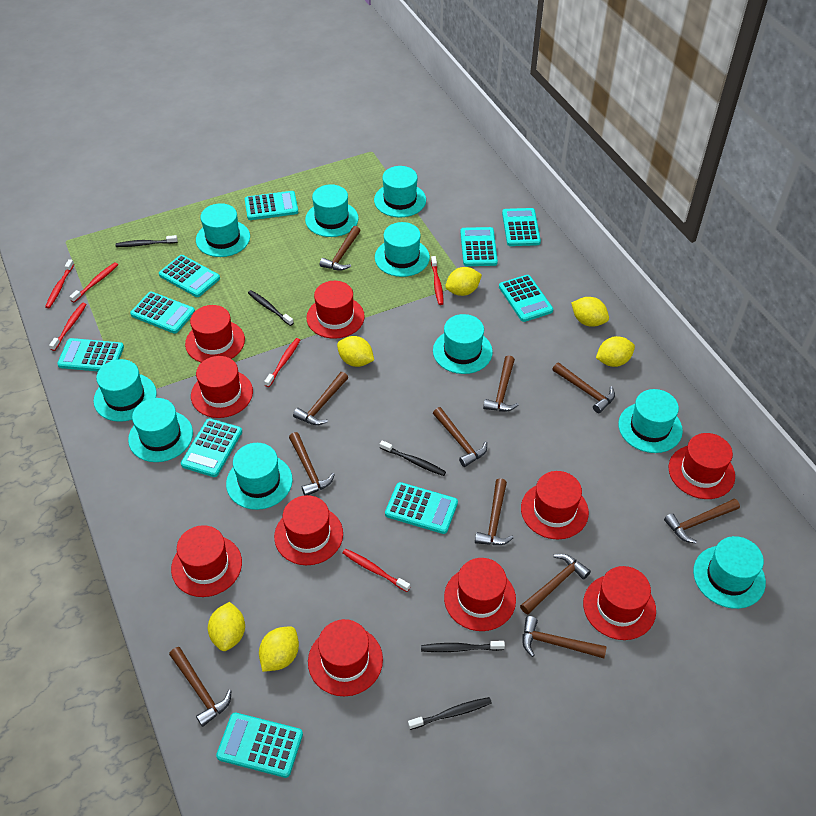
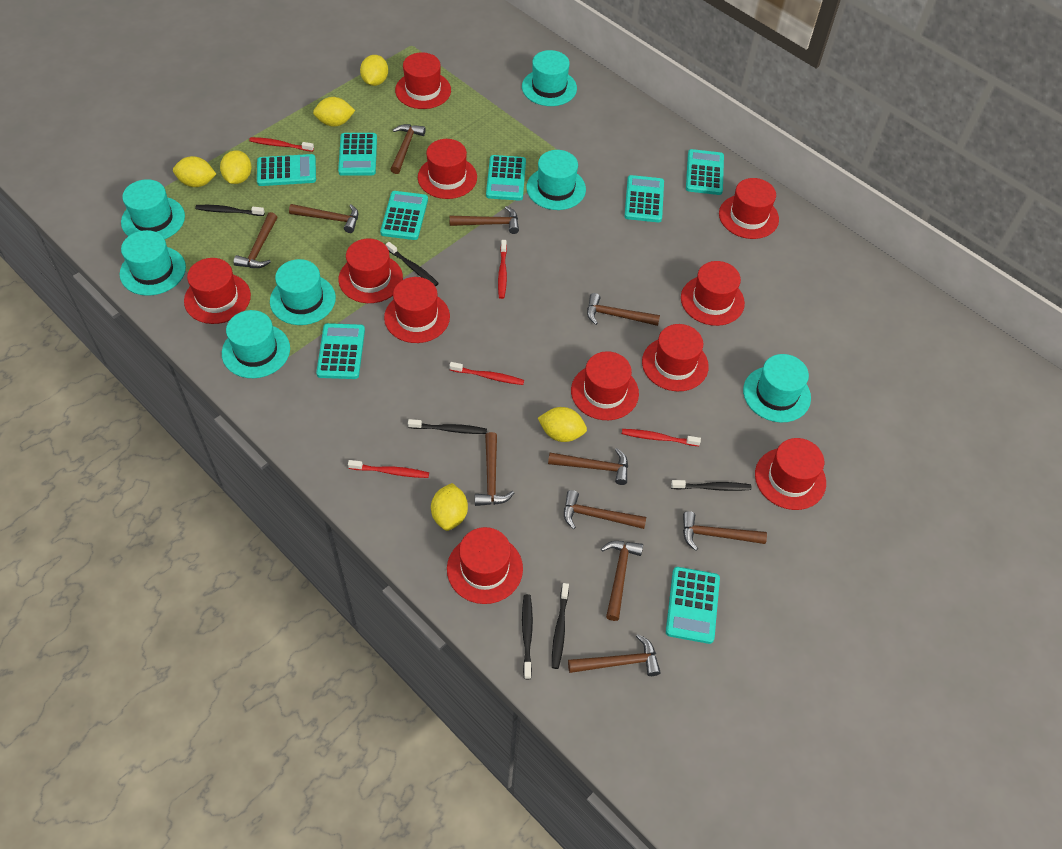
black toothbrush: 5 -> 6
red hat: 10 -> 11
red toothbrush: 6 -> 5
turquoise calculator: 10 -> 8
turquoise hat: 10 -> 7

